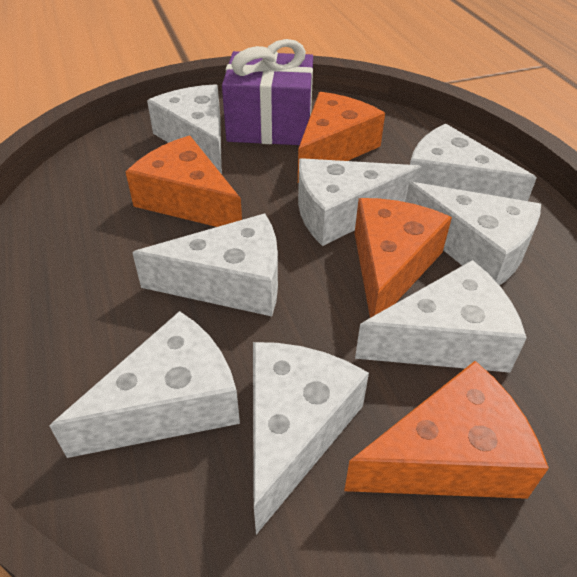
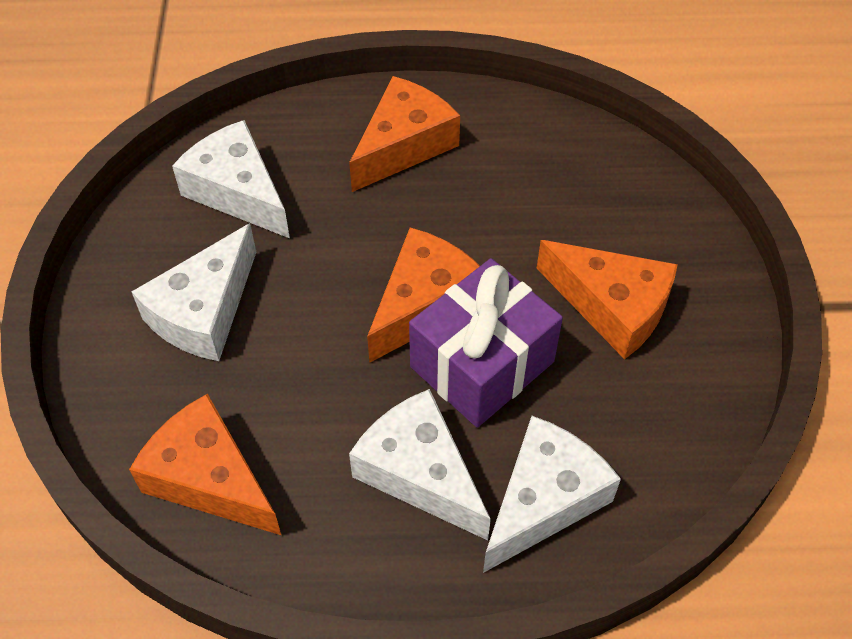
white cheese: 8 -> 4

